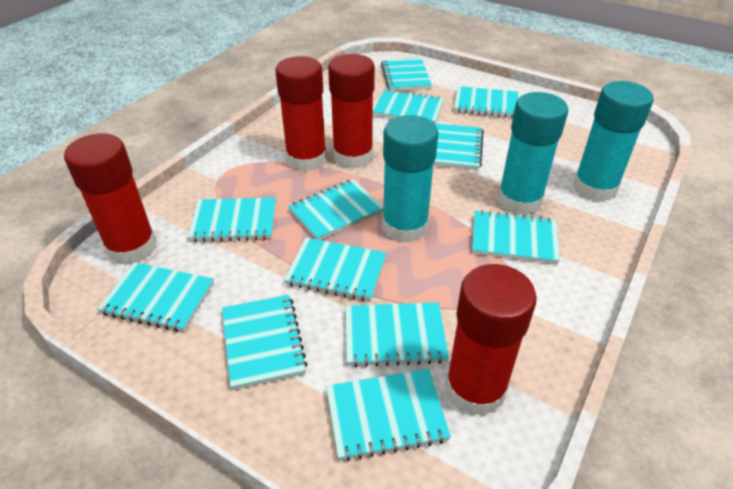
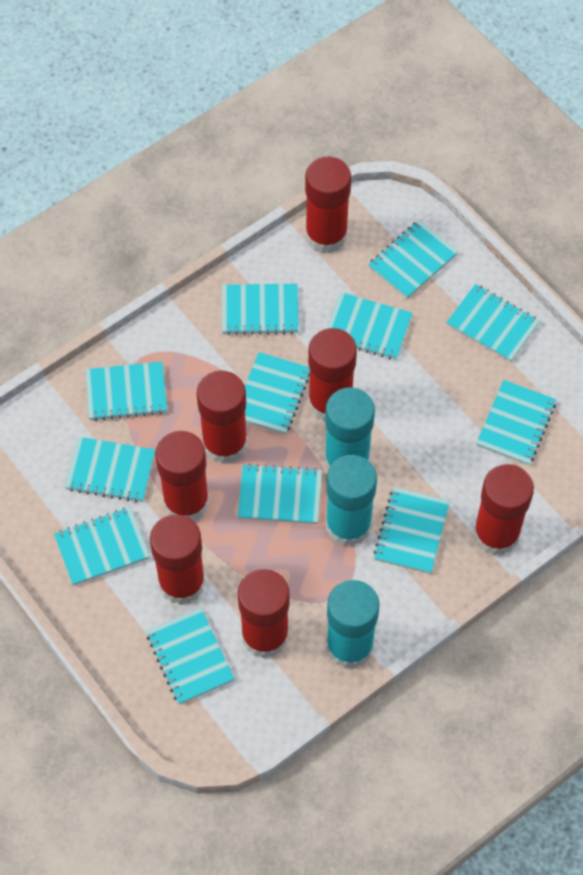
red glue stick: 4 -> 7

